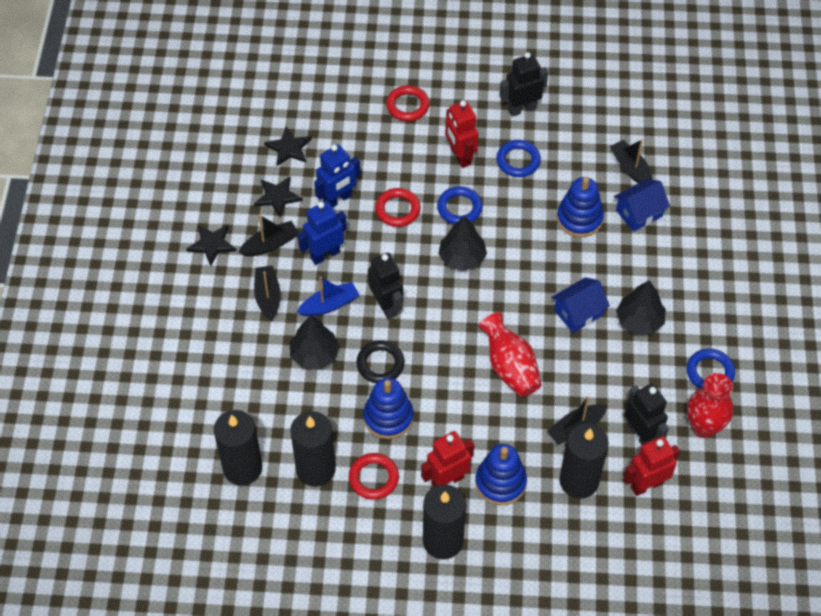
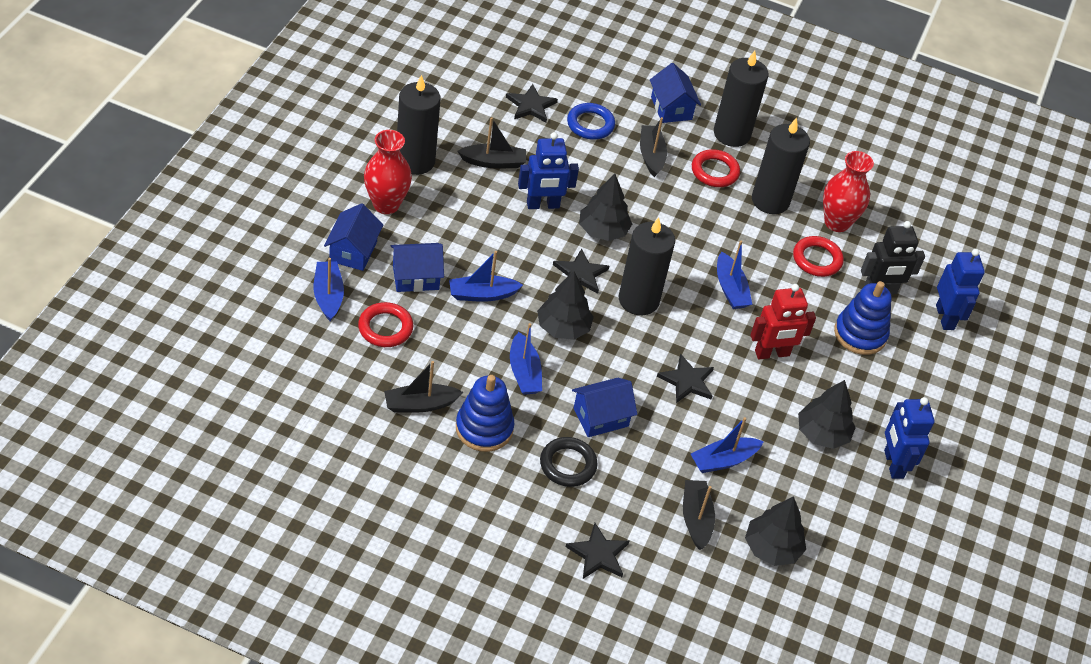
black robot: 3 -> 1
black star: 3 -> 4
black tree: 3 -> 4
blue boat: 1 -> 5
blue house: 2 -> 4
blue ring: 3 -> 1
blue robot: 2 -> 3
blue stacking toy: 3 -> 2
red robot: 3 -> 1

